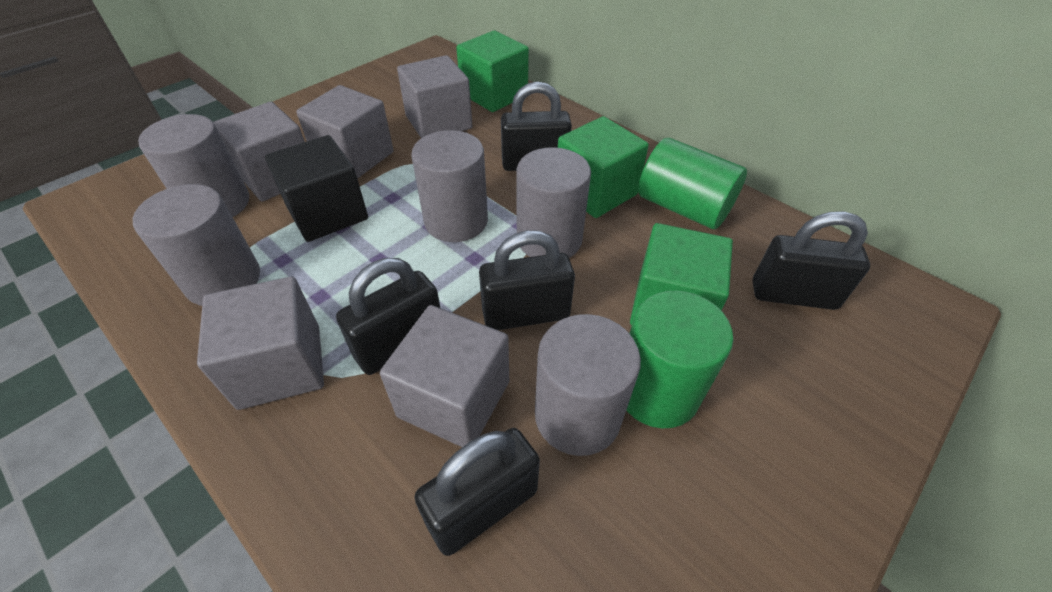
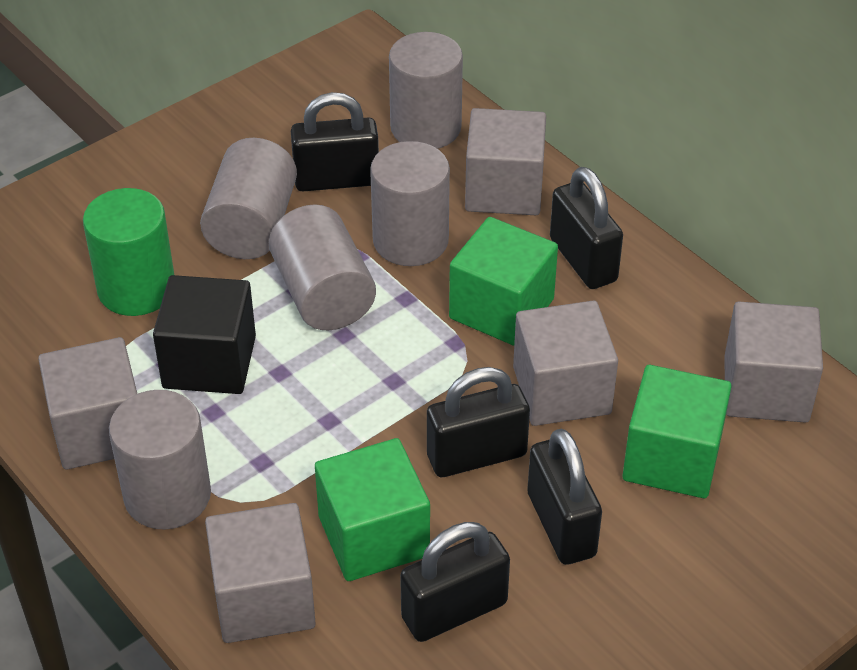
green cylinder: 2 -> 1

